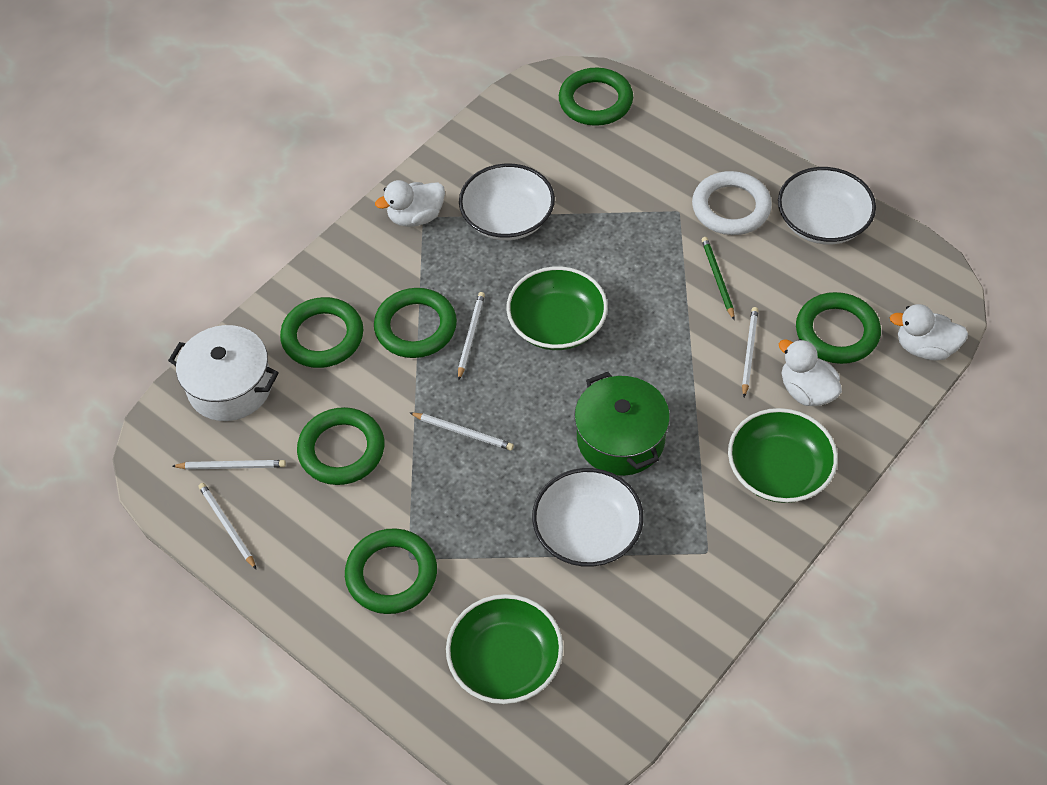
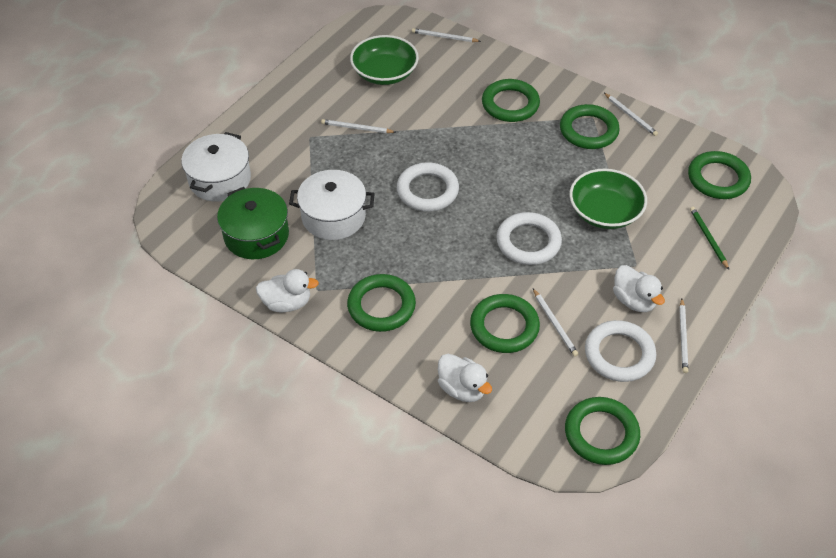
green bowl: 3 -> 2
white bowl: 3 -> 0
white pot: 1 -> 2
white ring: 1 -> 3

